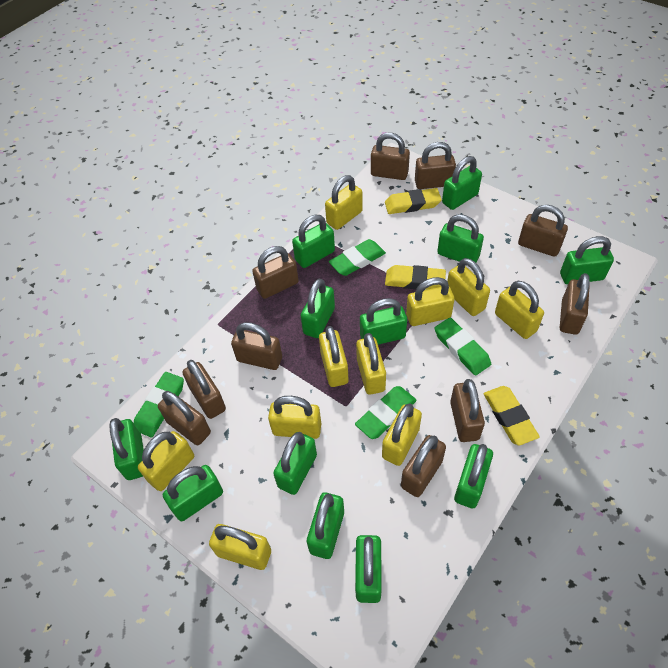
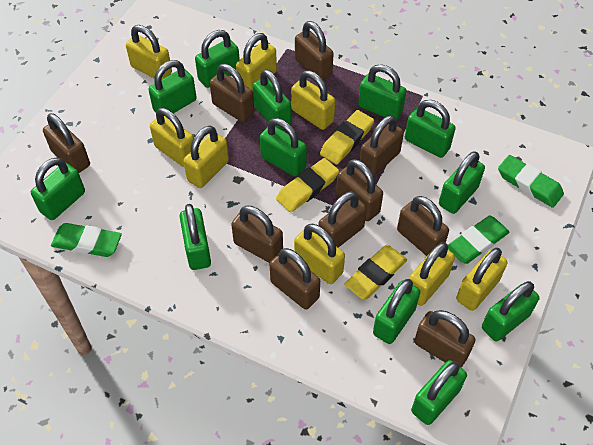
green eraser: 4 -> 3
yellow padlock: 10 -> 8

